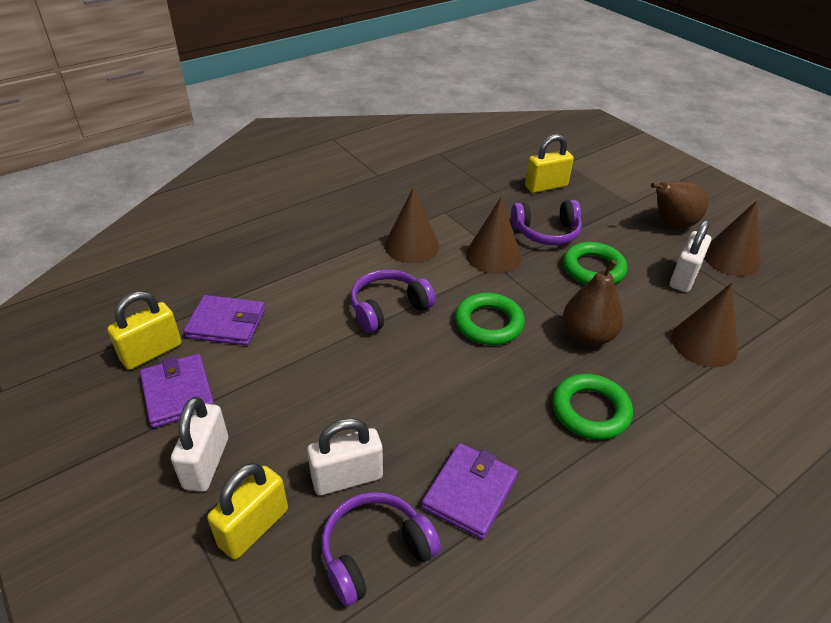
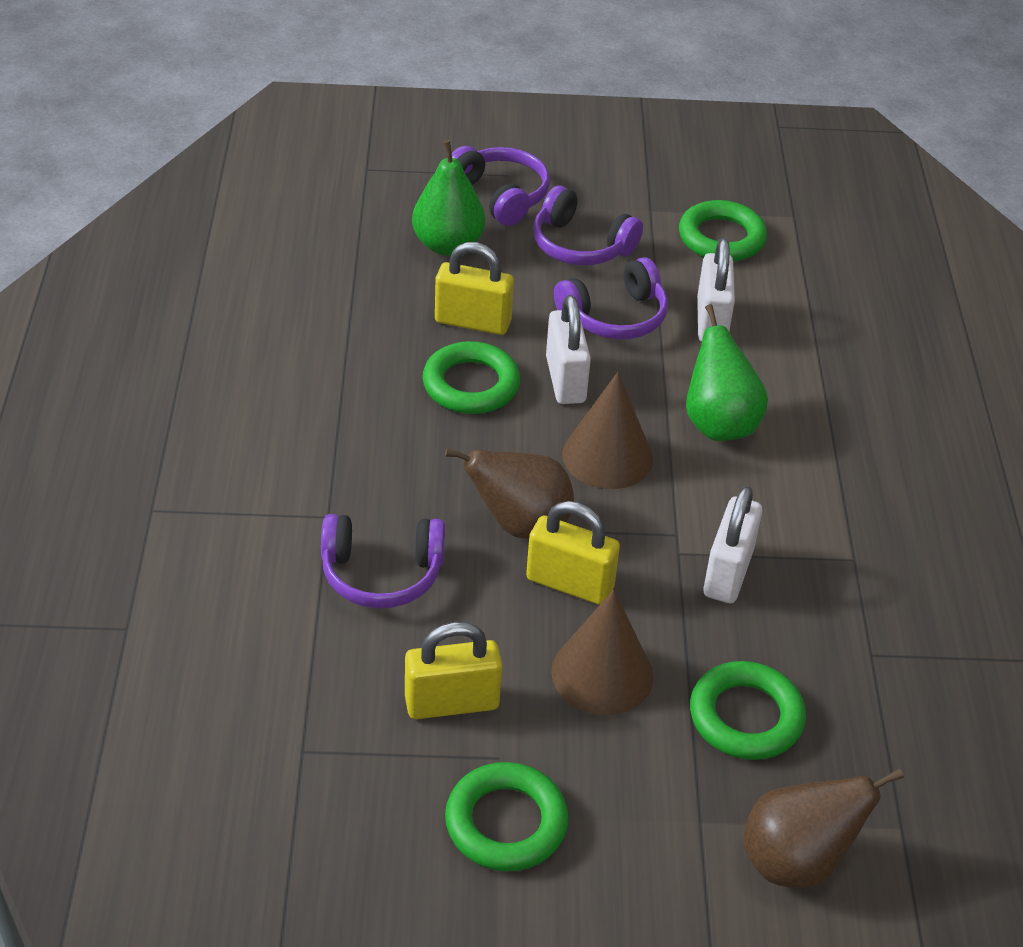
brown cone: 4 -> 2
green pear: 0 -> 2
green ring: 3 -> 4
purple headphones: 3 -> 4
purple wallet: 3 -> 0

